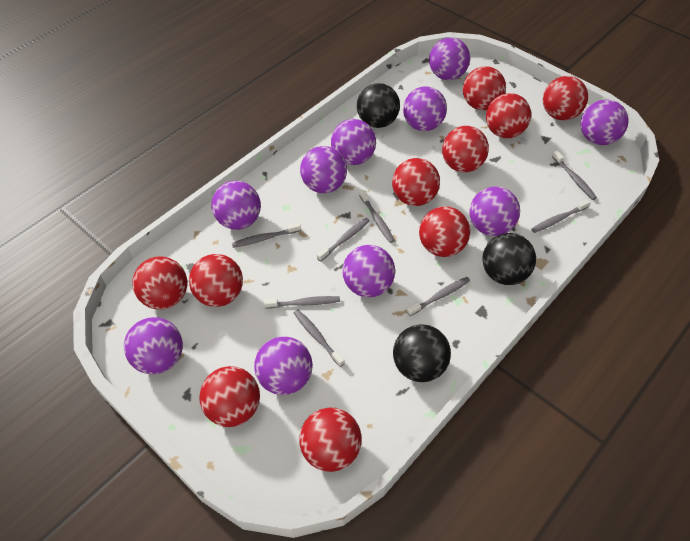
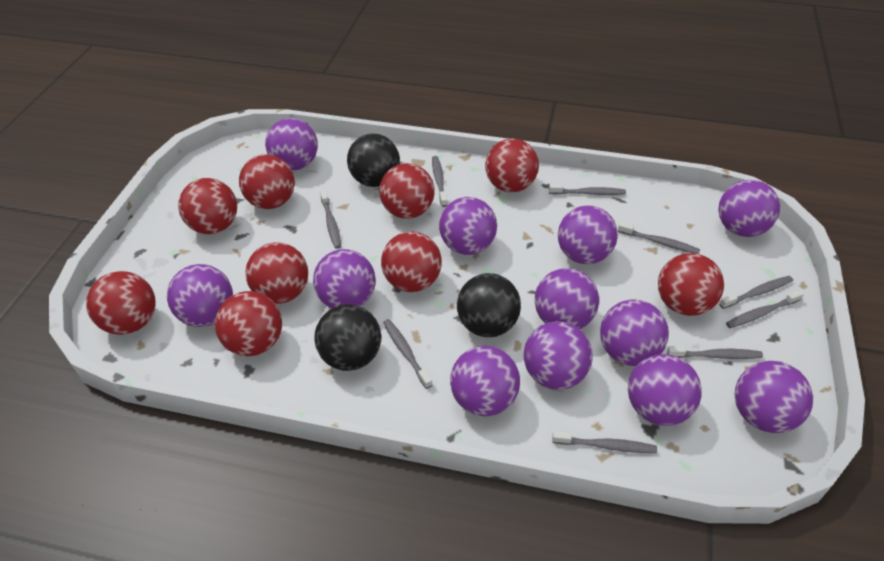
grey toothbrush: 8 -> 9
purple ball: 10 -> 12
red ball: 10 -> 9

